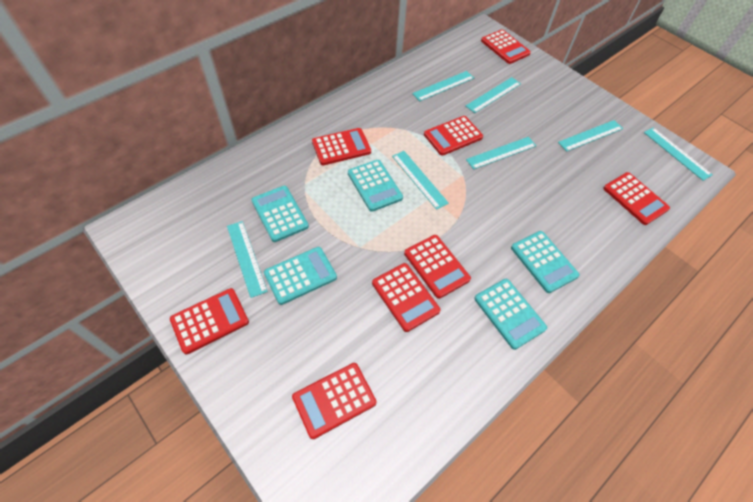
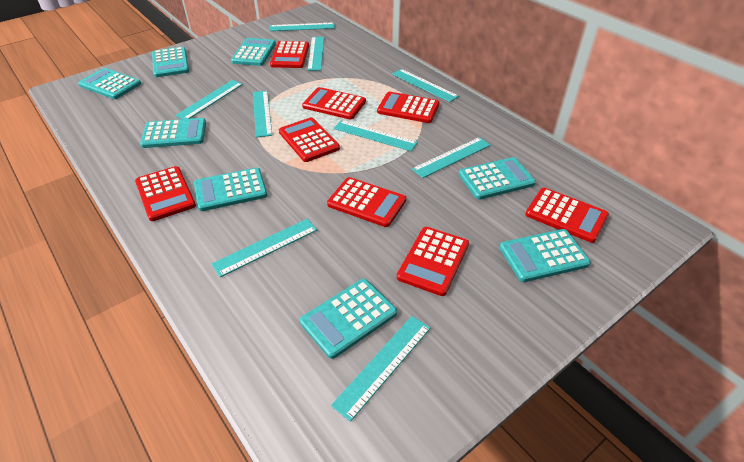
turquoise calculator: 5 -> 8
turquoise ruler: 7 -> 9

